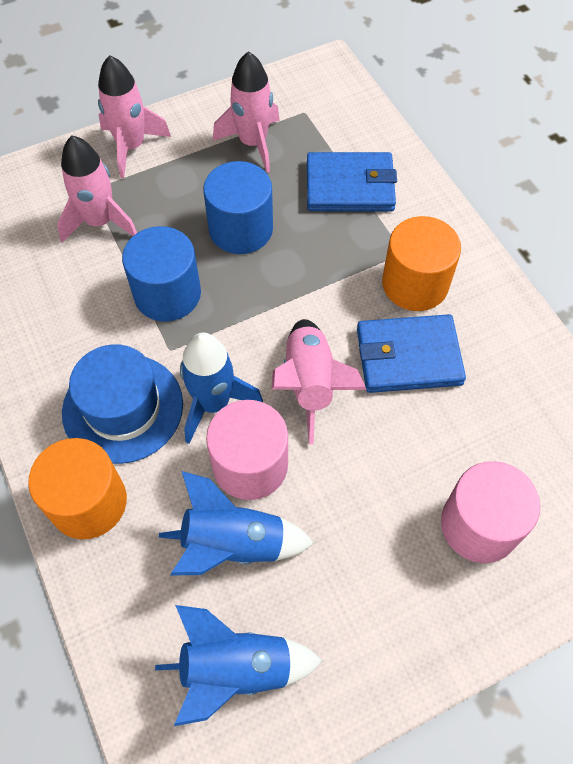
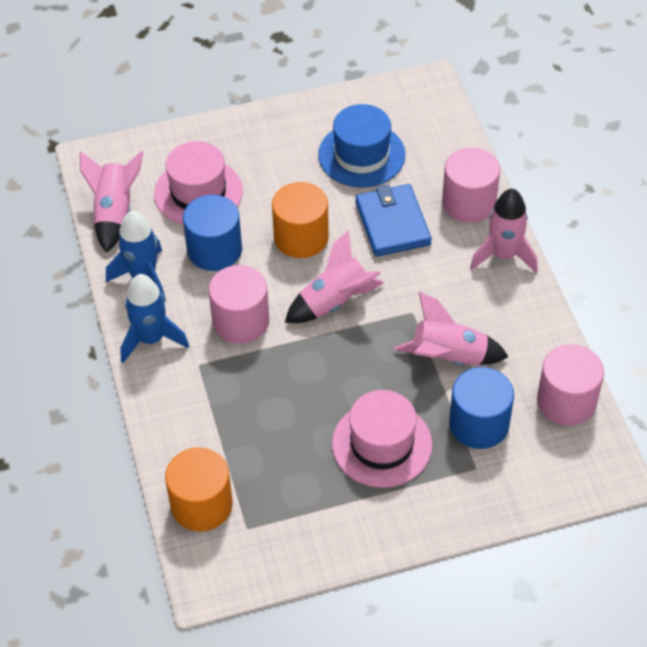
blue rocket: 3 -> 2
blue wallet: 2 -> 1
pink cylinder: 2 -> 3
pink hat: 0 -> 2

